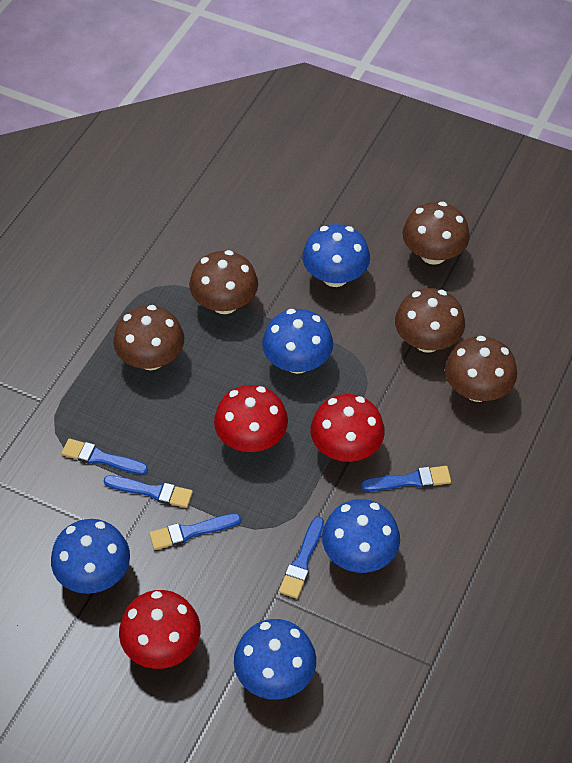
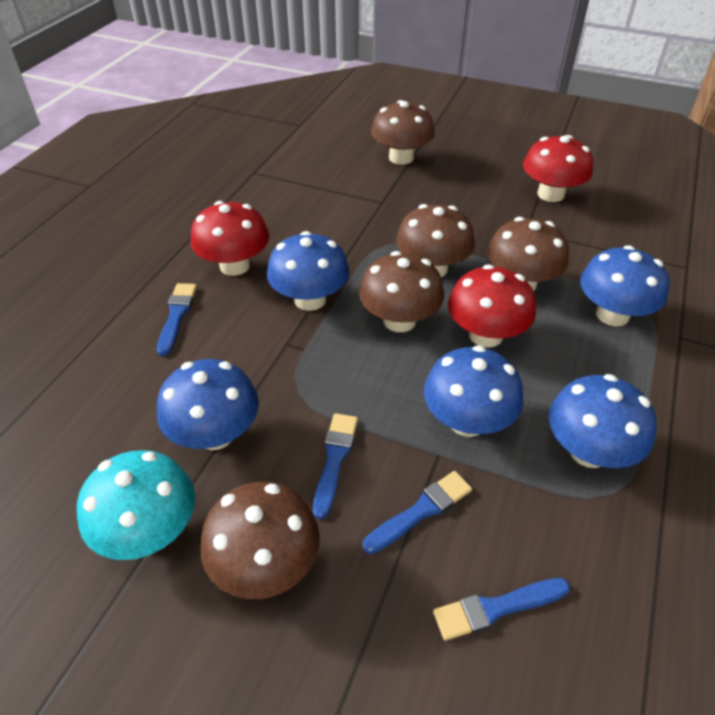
blue brush: 5 -> 4
turquoise mushroom: 0 -> 1

